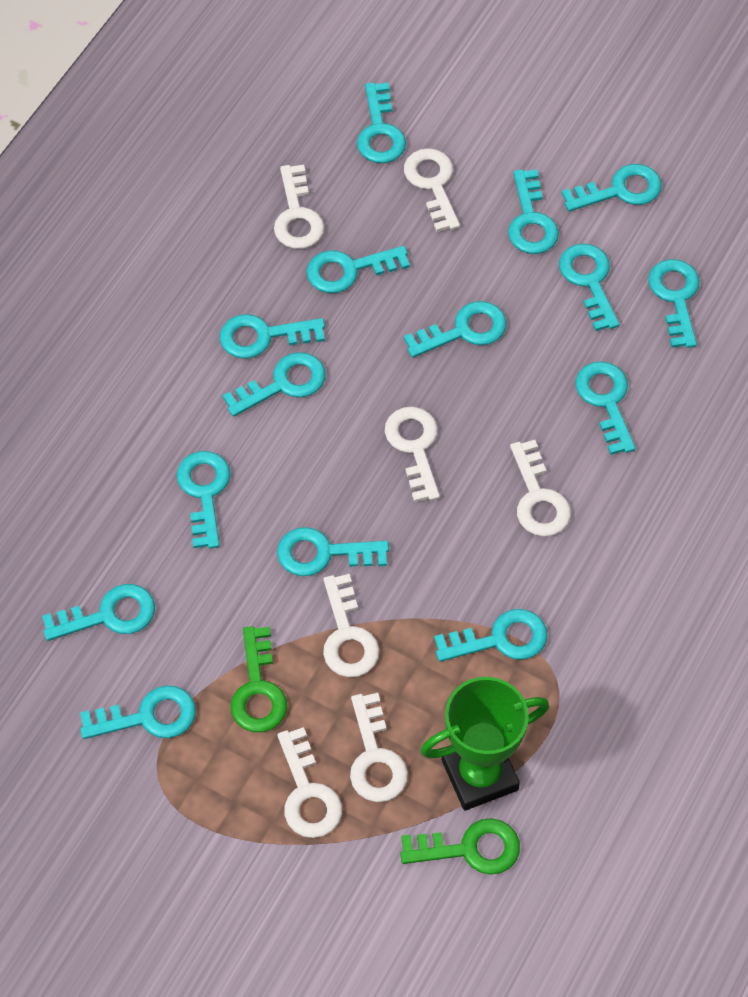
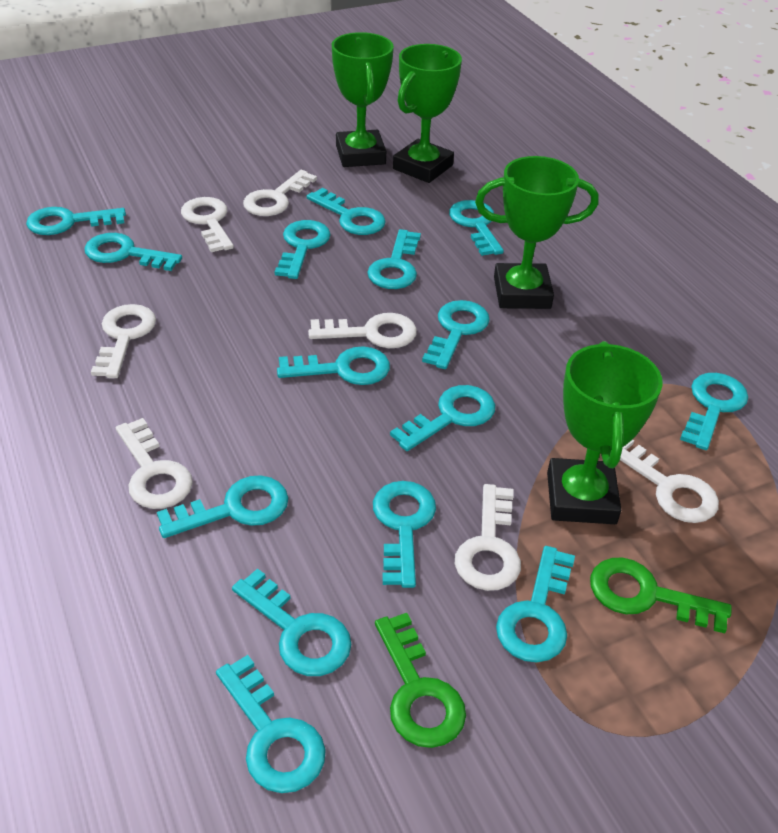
green trophy: 1 -> 4

